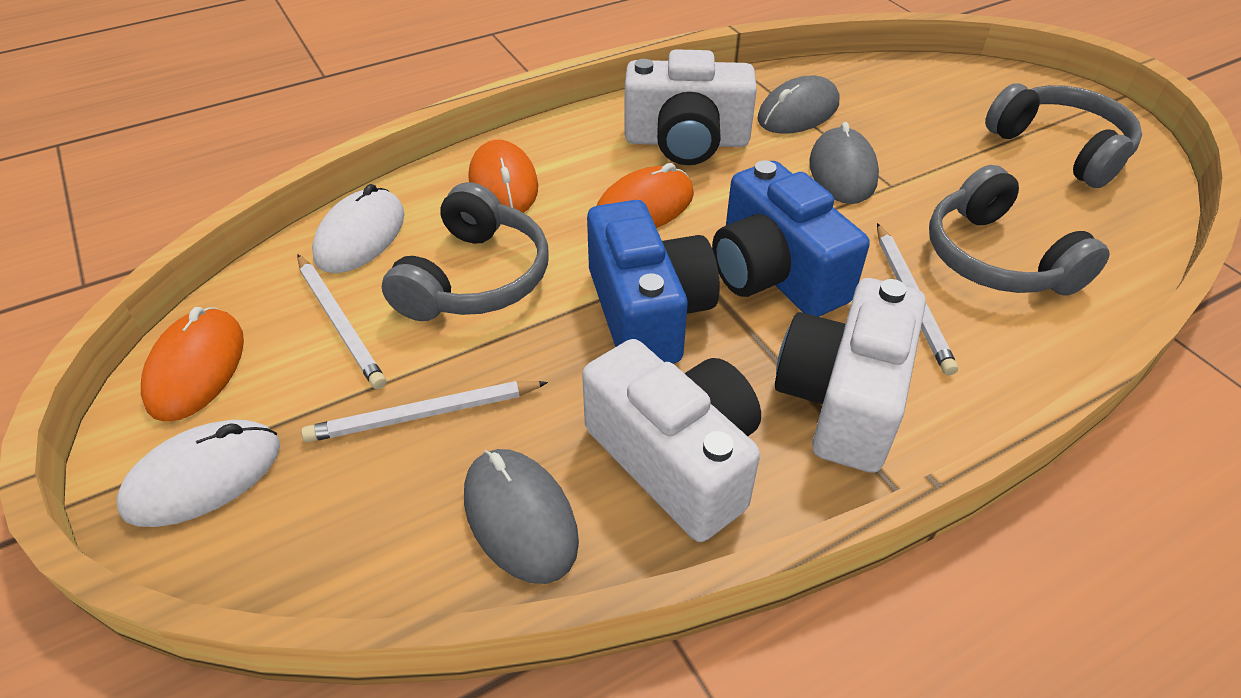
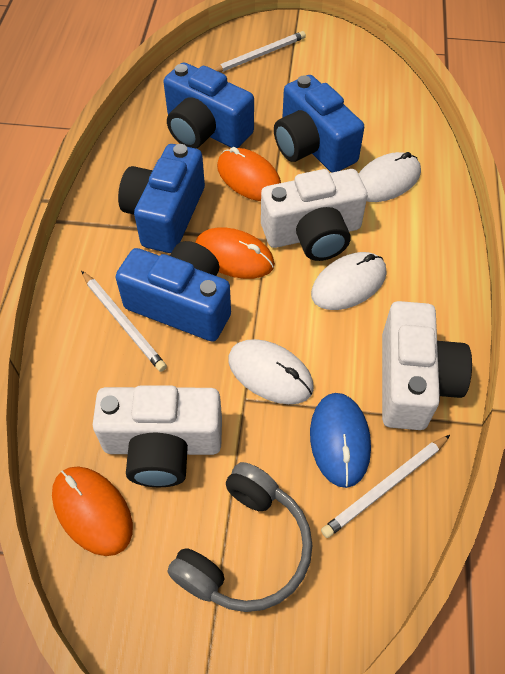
blue camera: 2 -> 4
blue mouse: 0 -> 1
grey headphones: 3 -> 1
grey mouse: 3 -> 0
white mouse: 2 -> 3

